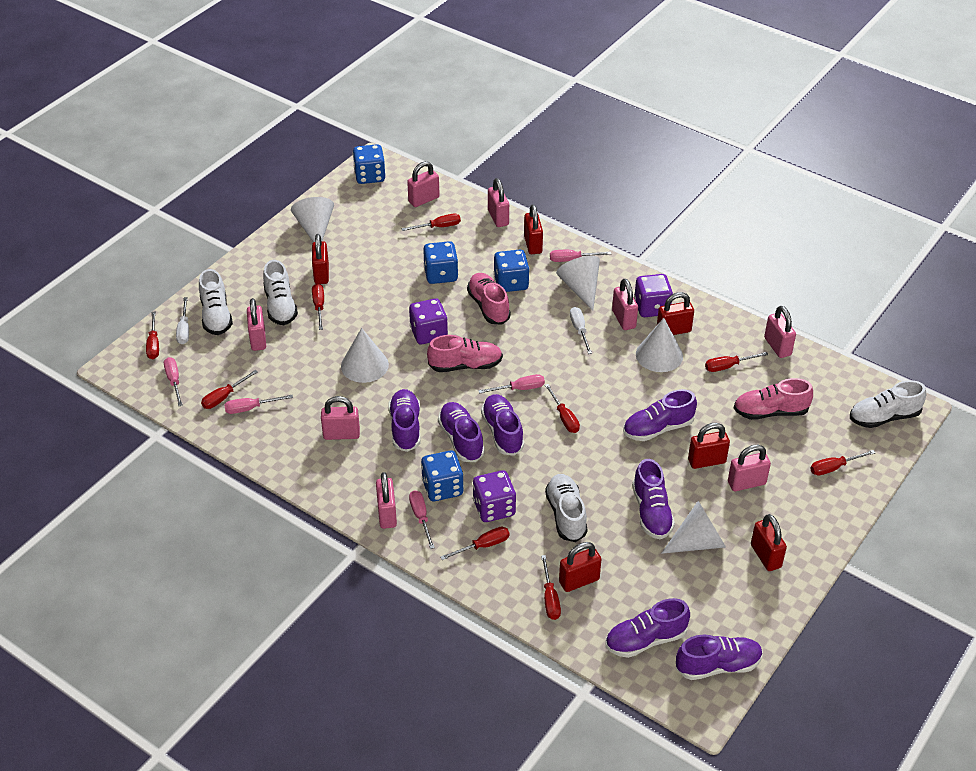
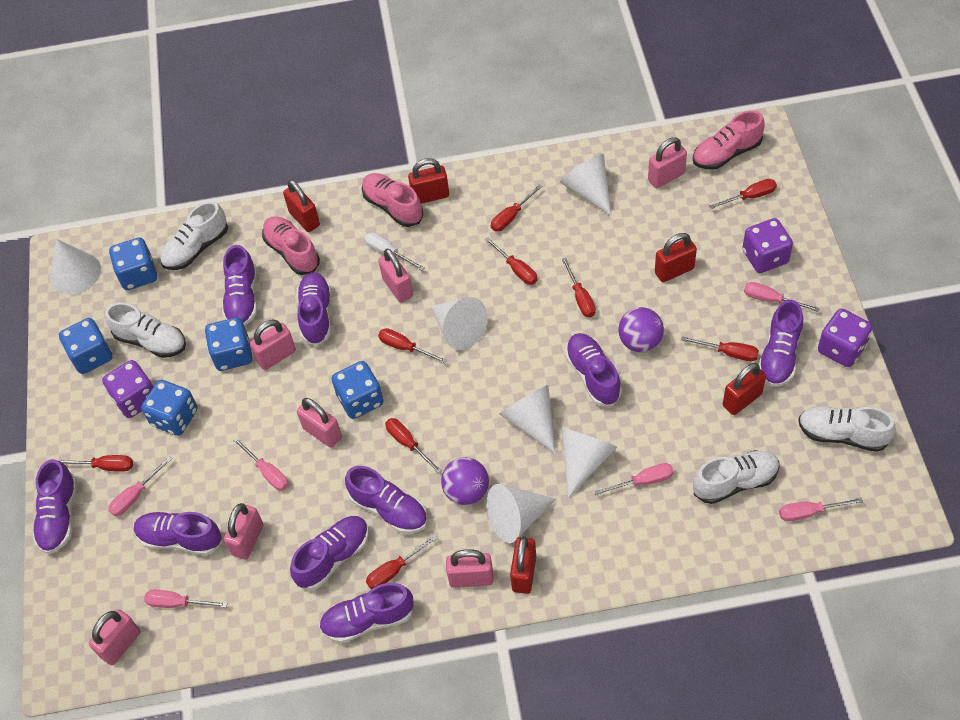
blue dice: 4 -> 5
pink padlock: 8 -> 7
pink screwdriver: 5 -> 6
purple ball: 0 -> 2
purple shoe: 7 -> 9
red padlock: 6 -> 5
white cone: 5 -> 6
white screwdriver: 2 -> 1

